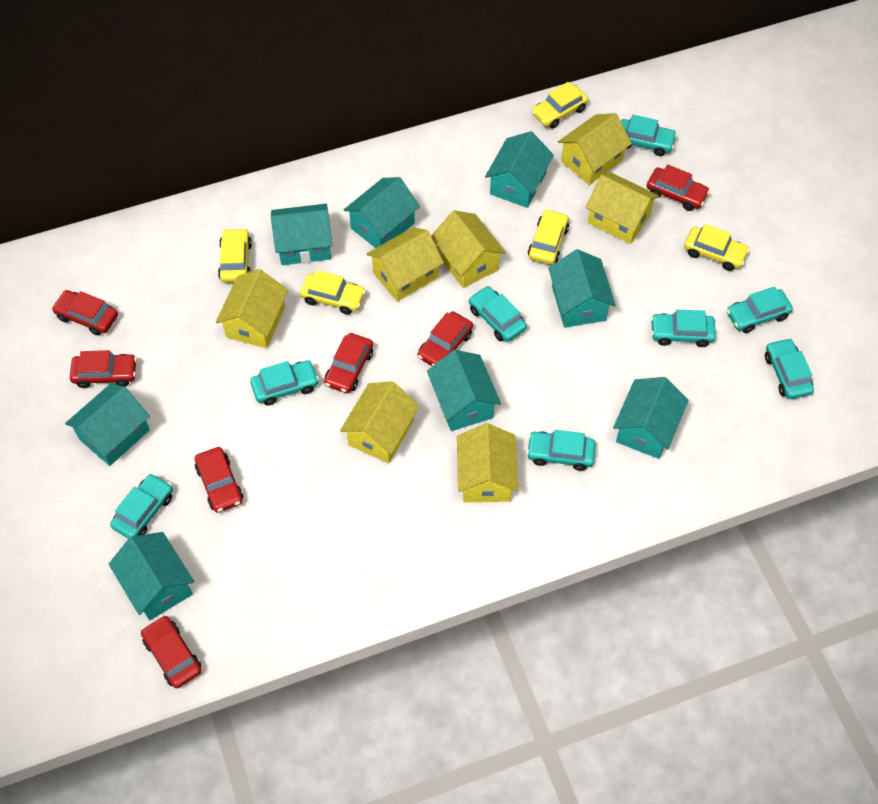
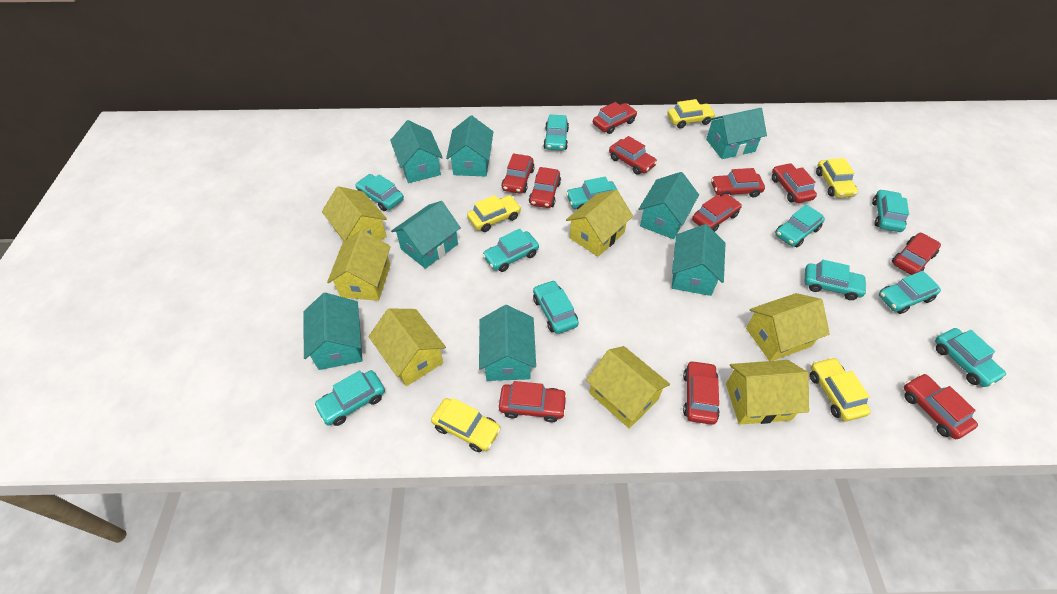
red car: 7 -> 11
turquoise car: 8 -> 11

